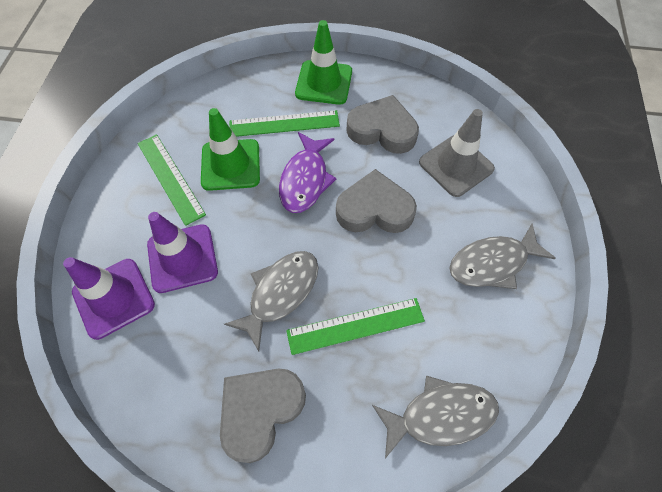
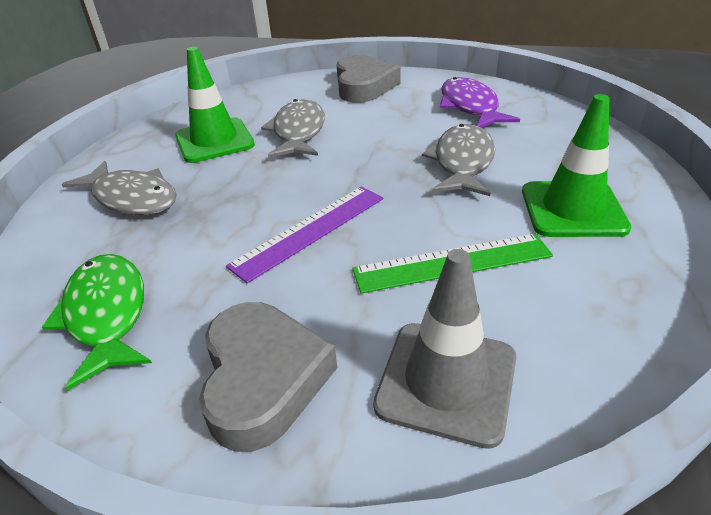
green fish: 0 -> 1
green ruler: 3 -> 1
grey heart: 3 -> 2
purple ruler: 0 -> 1
purple traffic cone: 2 -> 0

